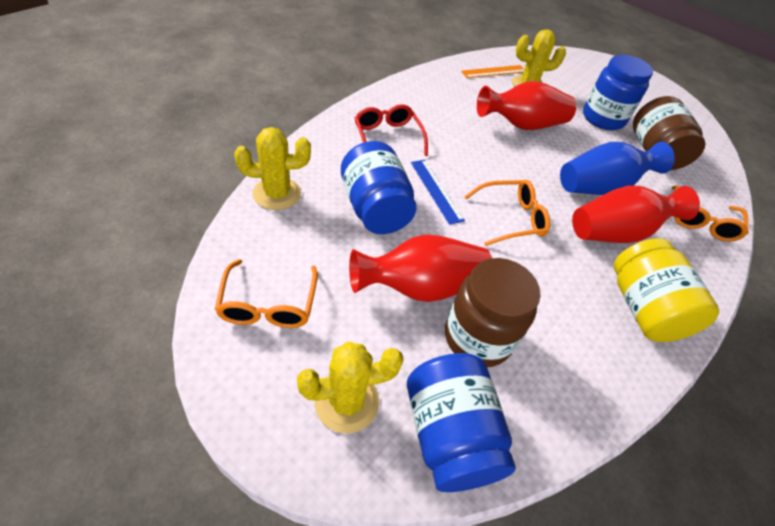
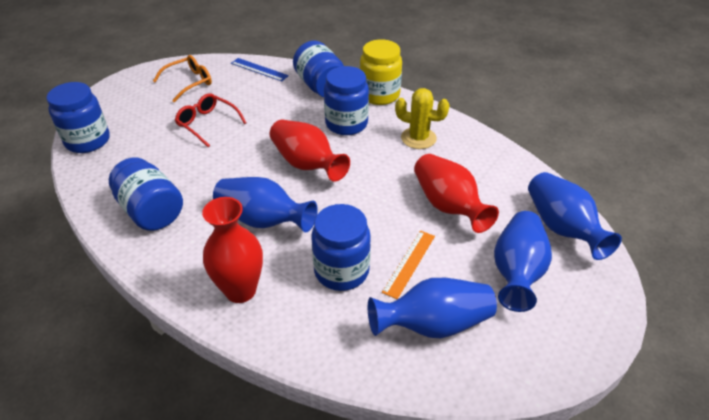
blue jar: 3 -> 5
blue vase: 1 -> 4
brown jar: 2 -> 0
orange glasses: 3 -> 1
yellow cactus: 3 -> 1

